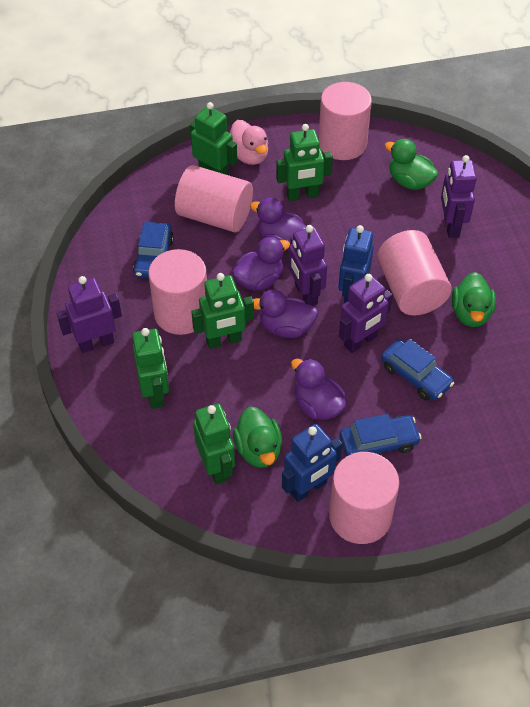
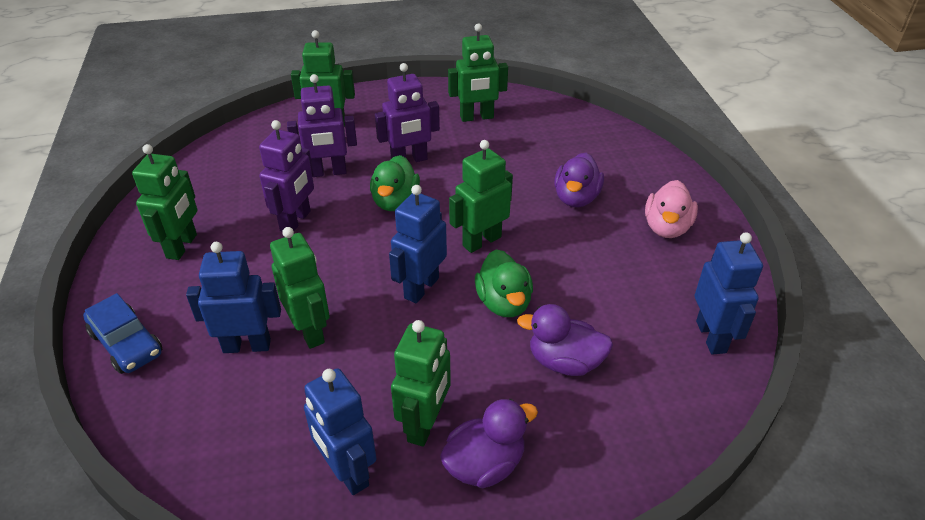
blue car: 3 -> 1
blue robot: 2 -> 4
green duck: 3 -> 2
green robot: 5 -> 6
pink cylinder: 5 -> 0
purple duck: 4 -> 3
purple robot: 4 -> 3

